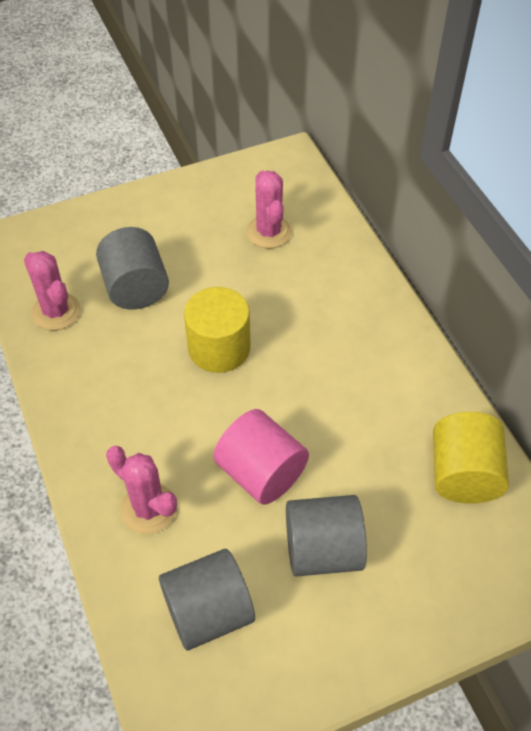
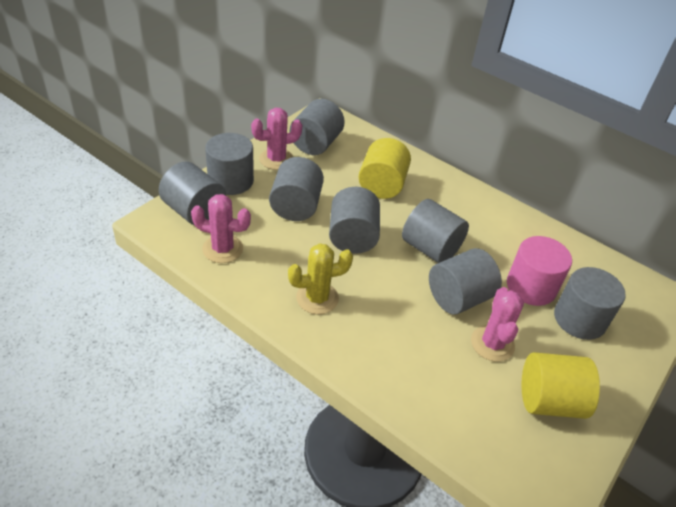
grey cylinder: 3 -> 8
yellow cactus: 0 -> 1

